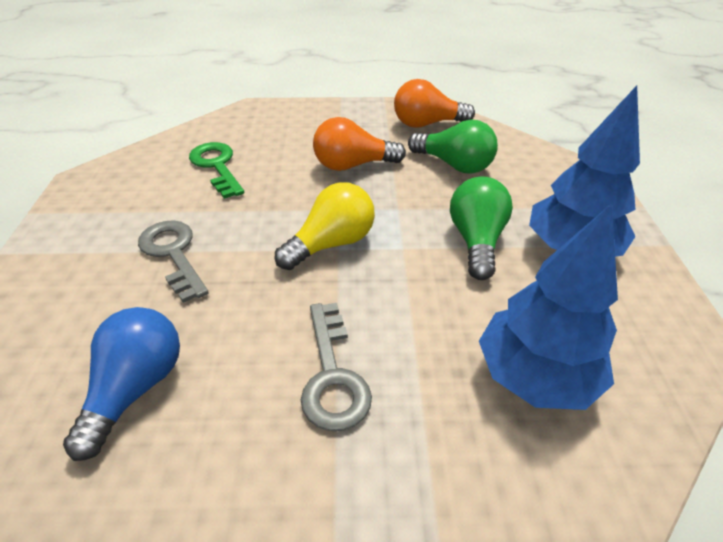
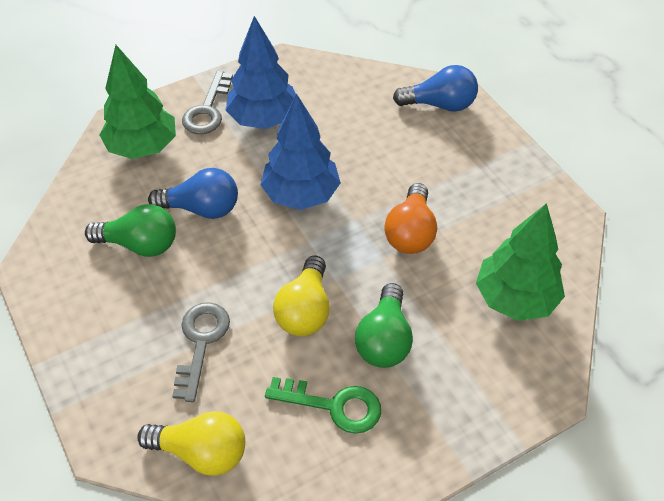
blue light bulb: 1 -> 2
green tree: 0 -> 2
orange light bulb: 2 -> 1
yellow light bulb: 1 -> 2

